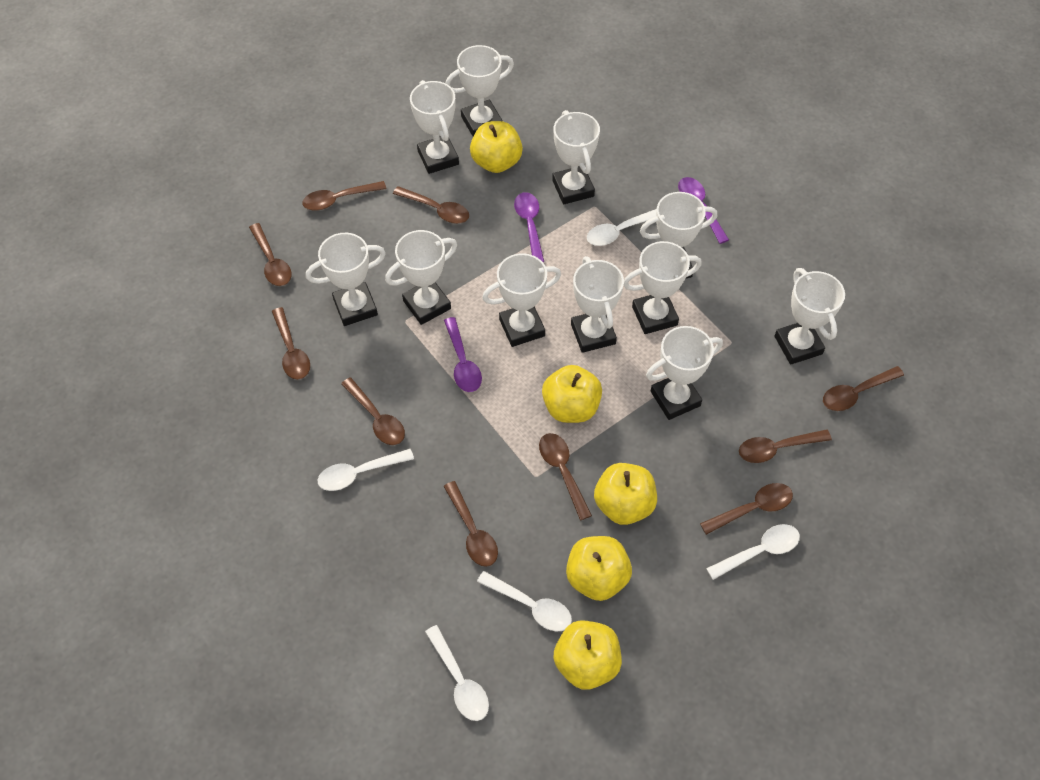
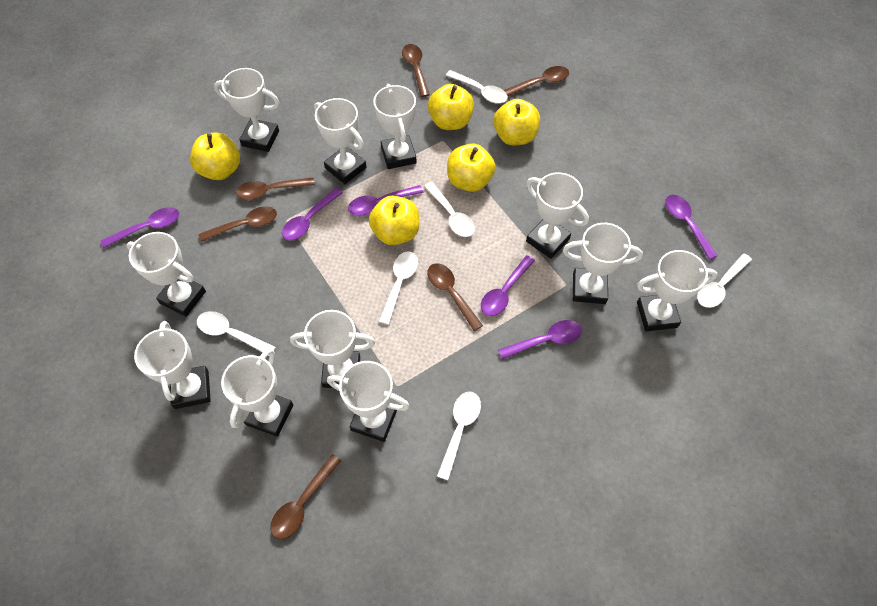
brown spoon: 10 -> 6
purple spoon: 3 -> 6
white spoon: 5 -> 6

